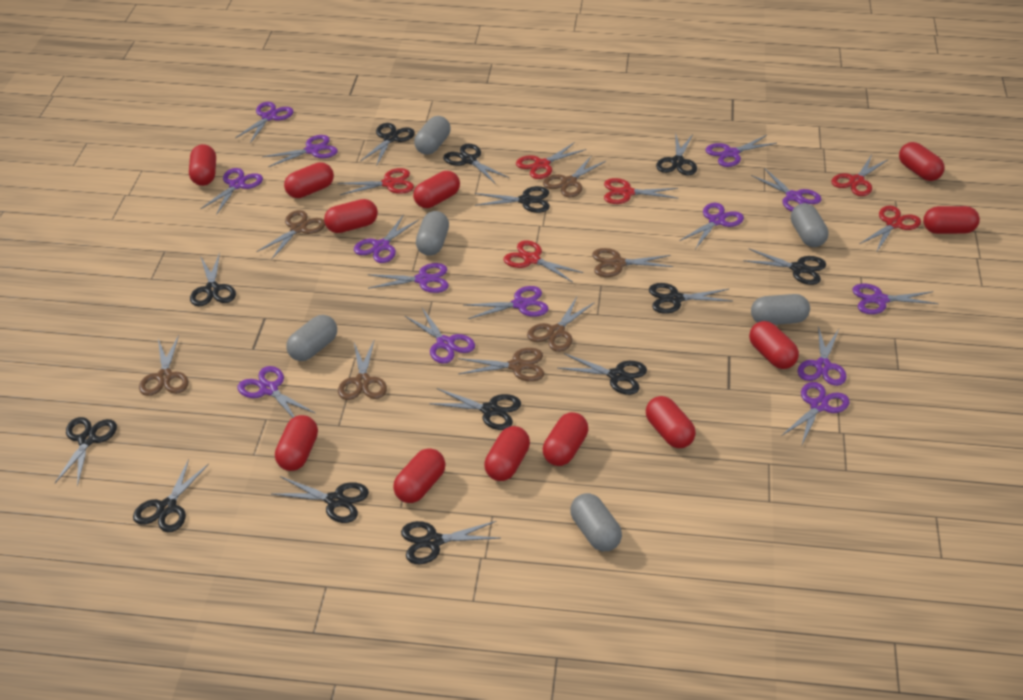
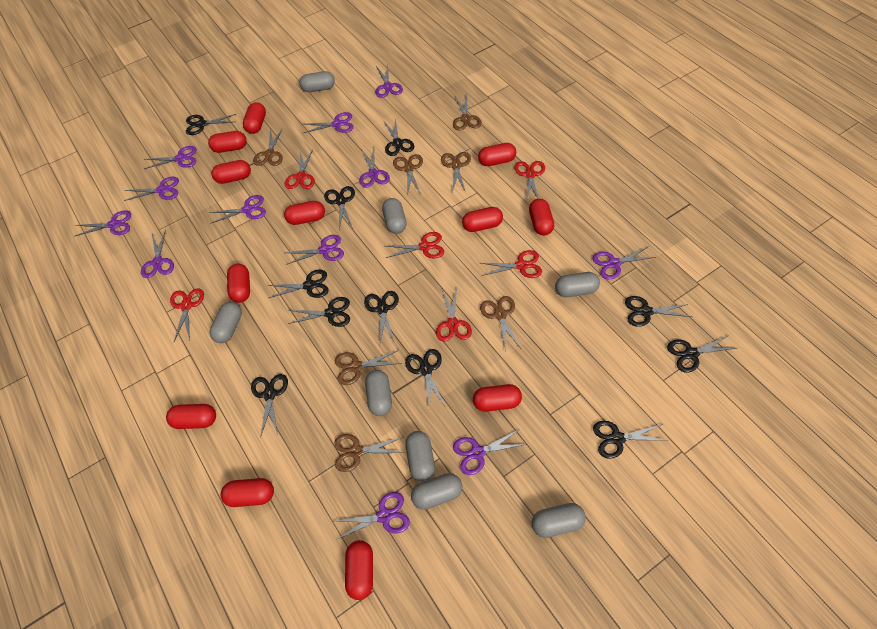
black scissors: 13 -> 11
grey capsule: 6 -> 8
purple scissors: 14 -> 12

